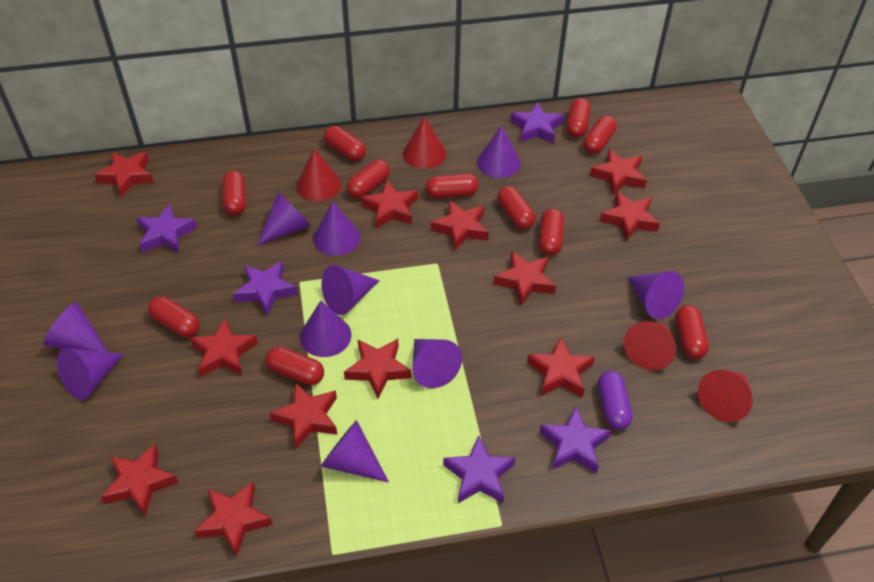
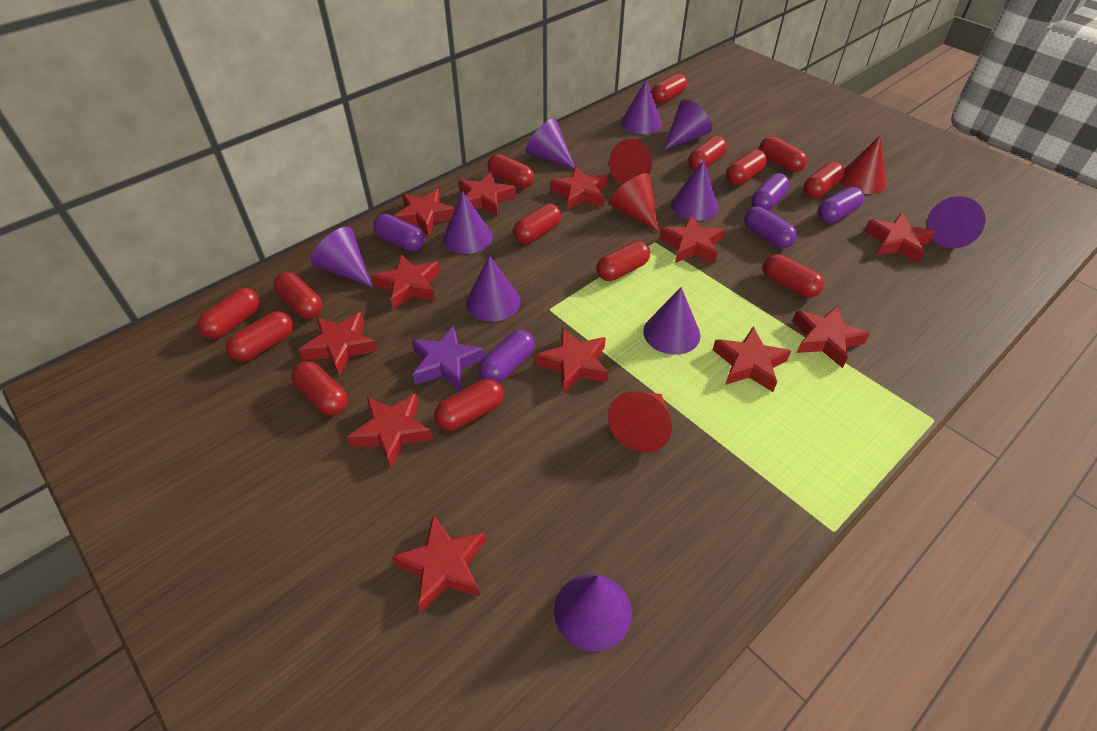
purple capsule: 1 -> 5
purple star: 5 -> 1
red capsule: 11 -> 14

